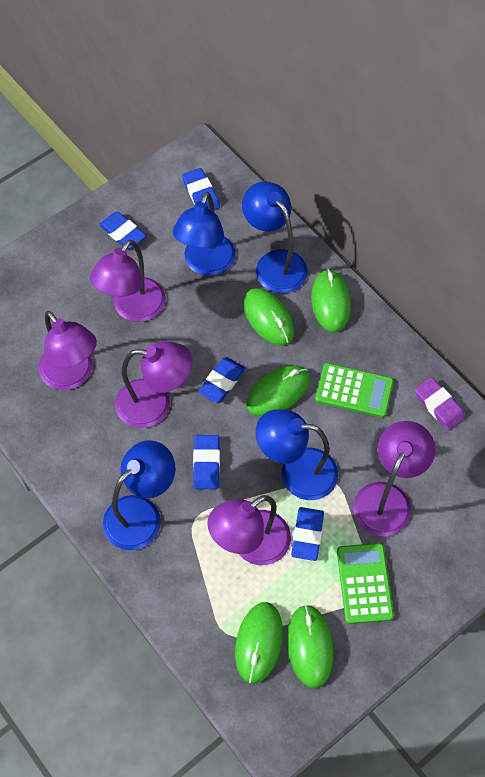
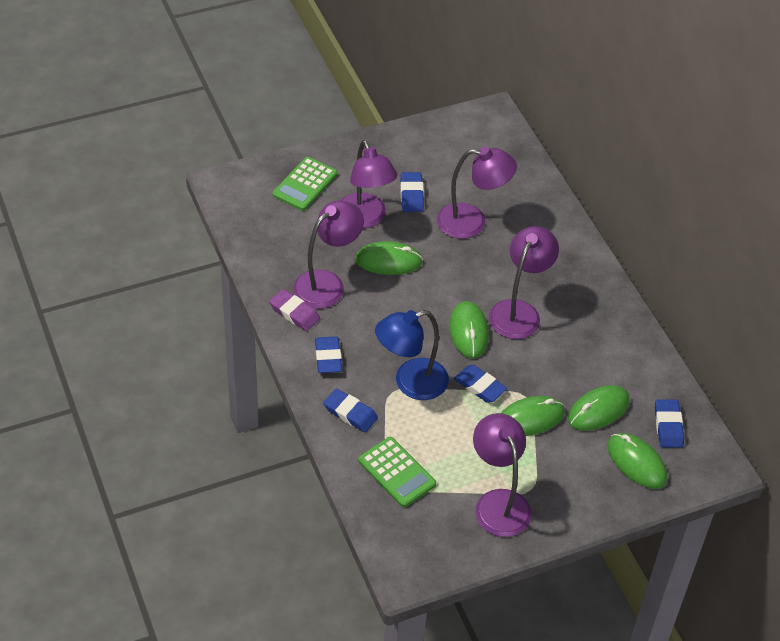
blue lamp: 4 -> 1

